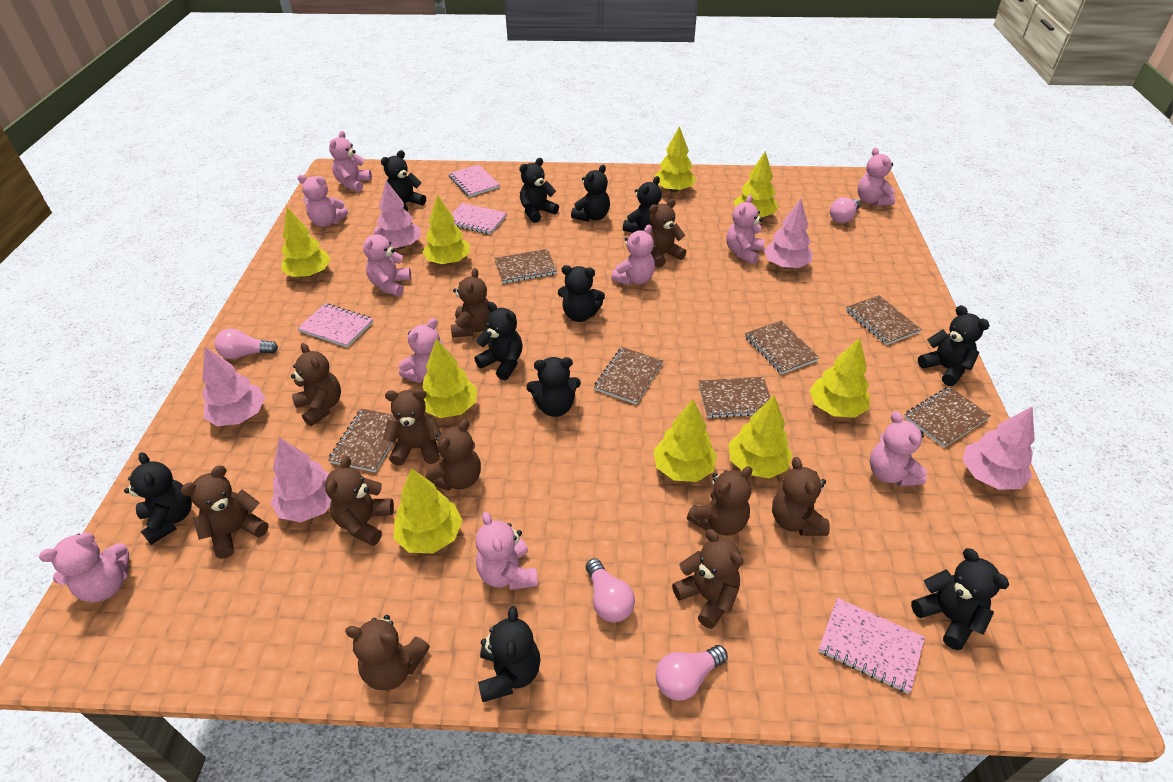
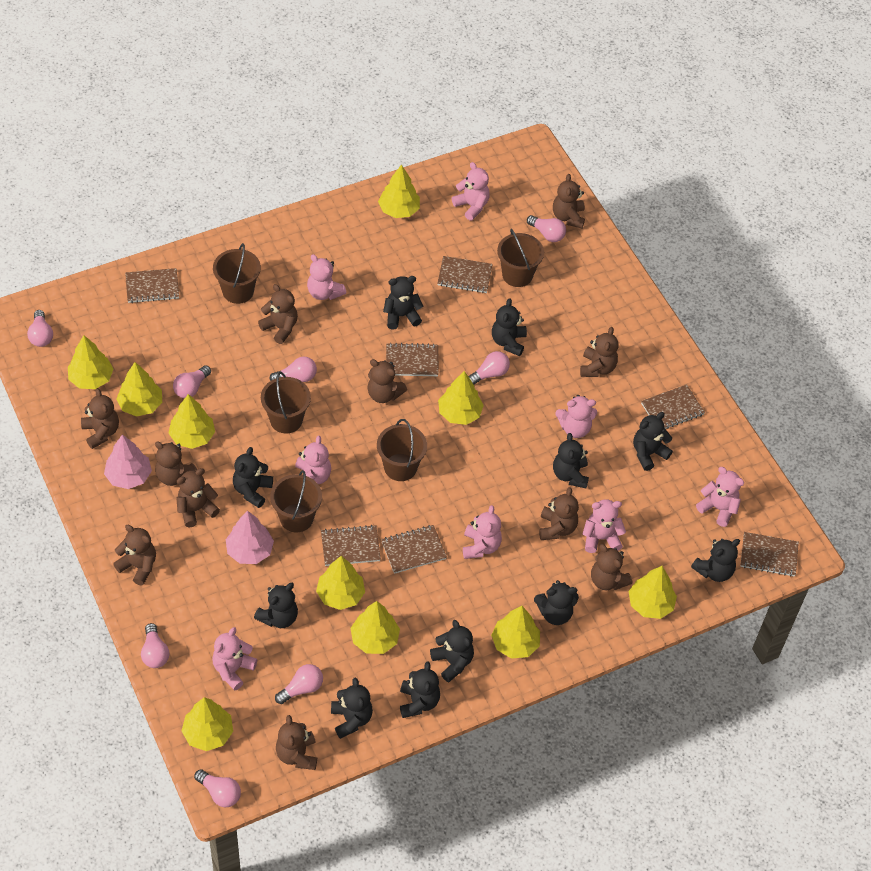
brown bucket: 0 -> 5
pink light bulb: 4 -> 8
pink notebook: 4 -> 0
pink teddy bear: 10 -> 8
pink tree: 5 -> 2
yellow tree: 9 -> 10

